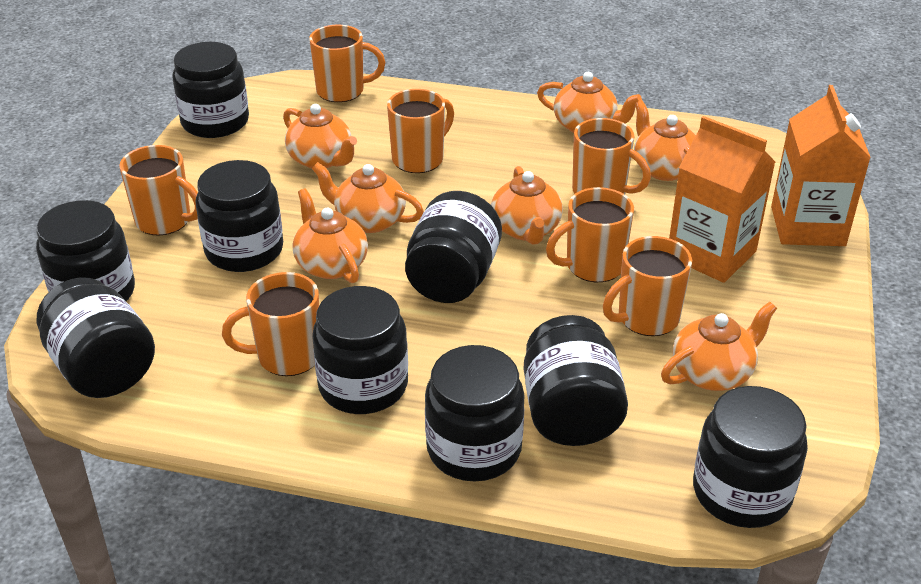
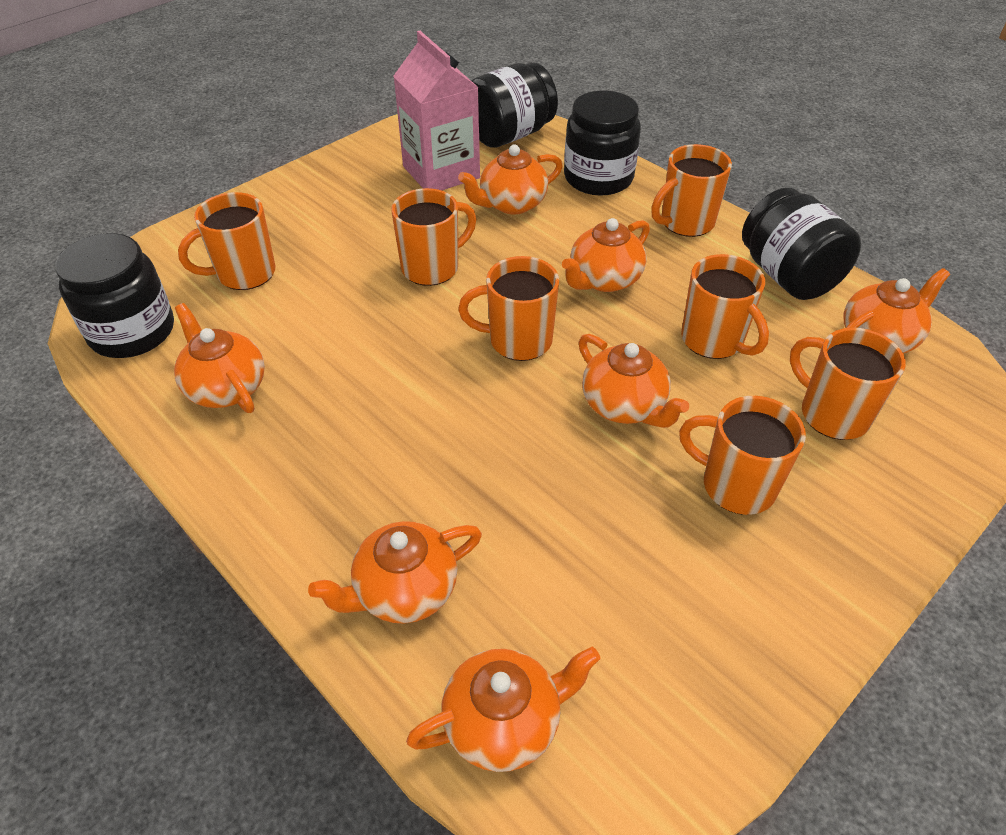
black jar: 9 -> 4
orange carton: 2 -> 0
pink carton: 0 -> 1

